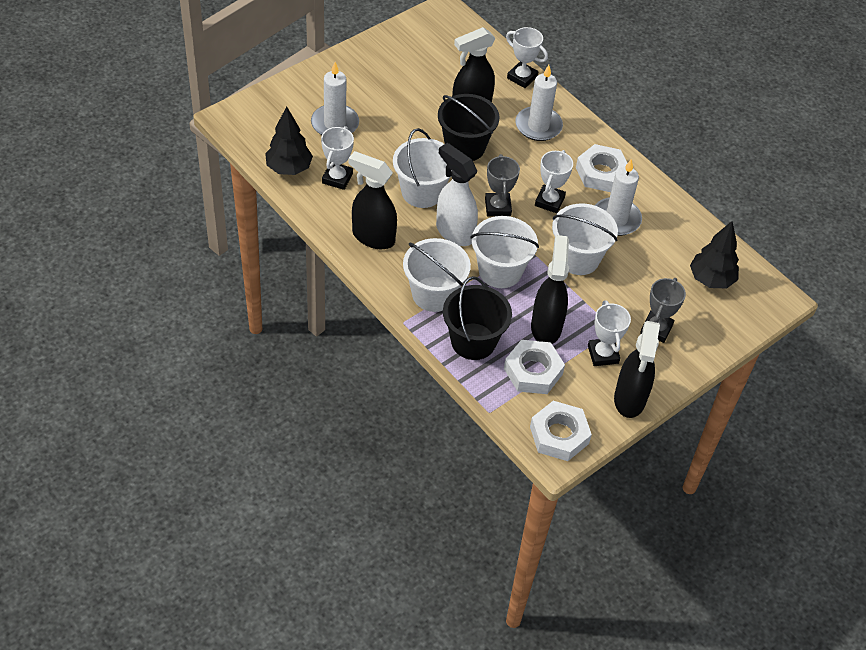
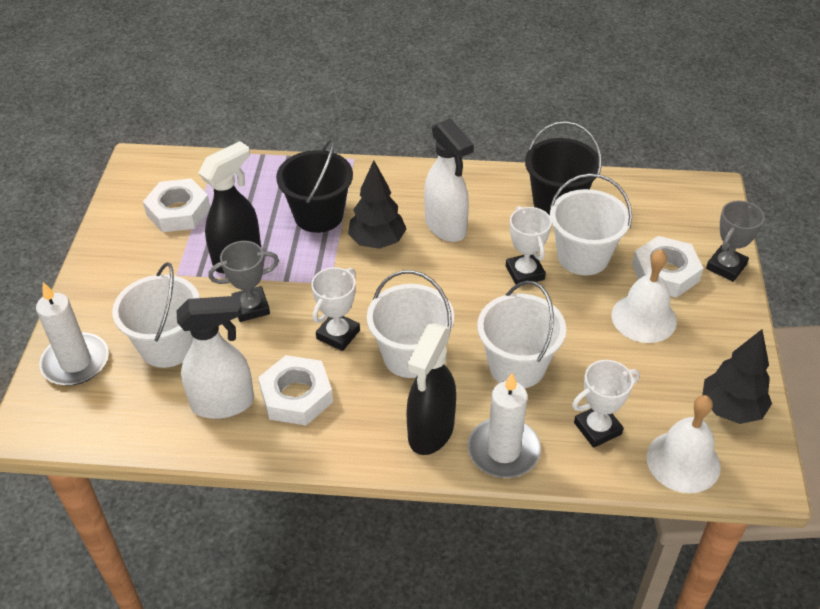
black spray bottle: 4 -> 2
white bell: 0 -> 2
white candle: 3 -> 2
white spray bottle: 1 -> 2
white trophy: 4 -> 3

